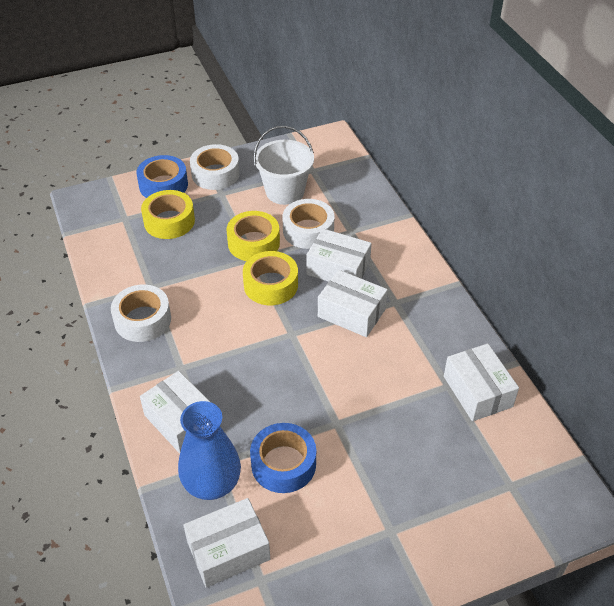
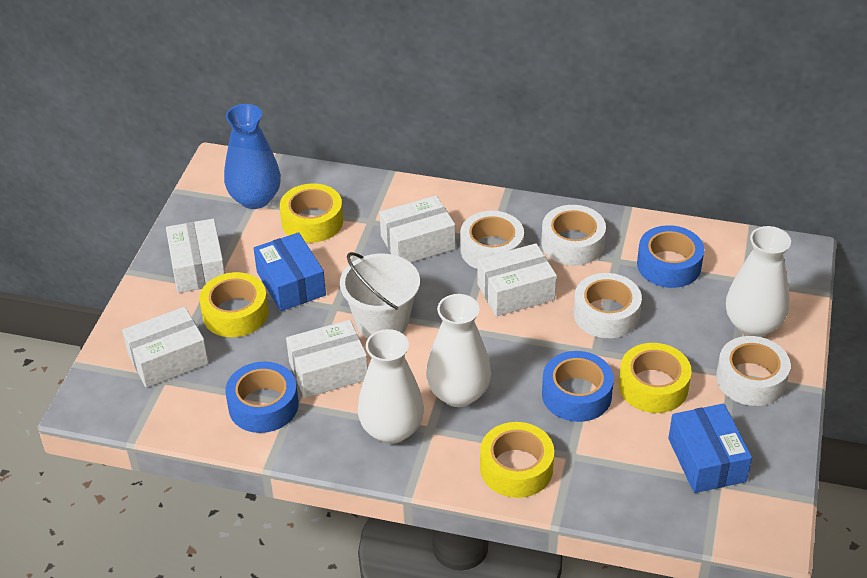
blue box: 0 -> 2
blue tape: 2 -> 3
white tape: 3 -> 4
white vase: 0 -> 3
yellow tape: 3 -> 4

